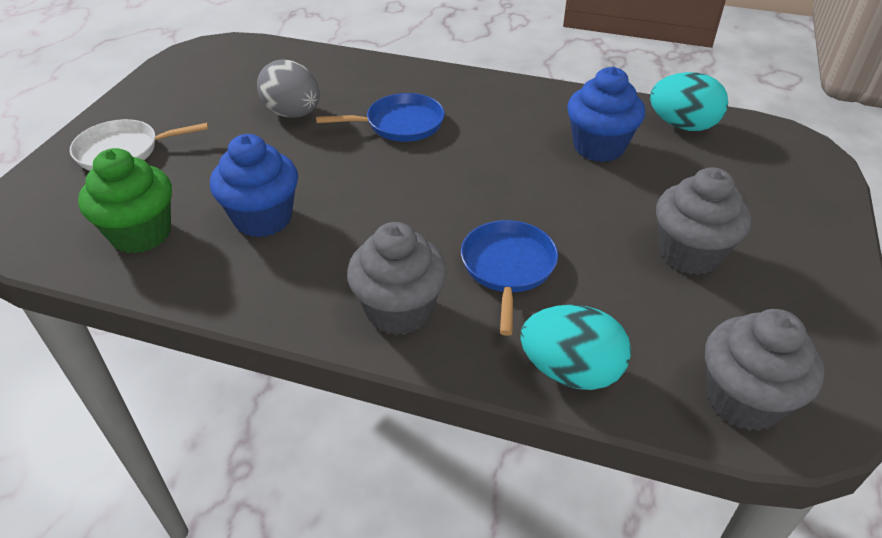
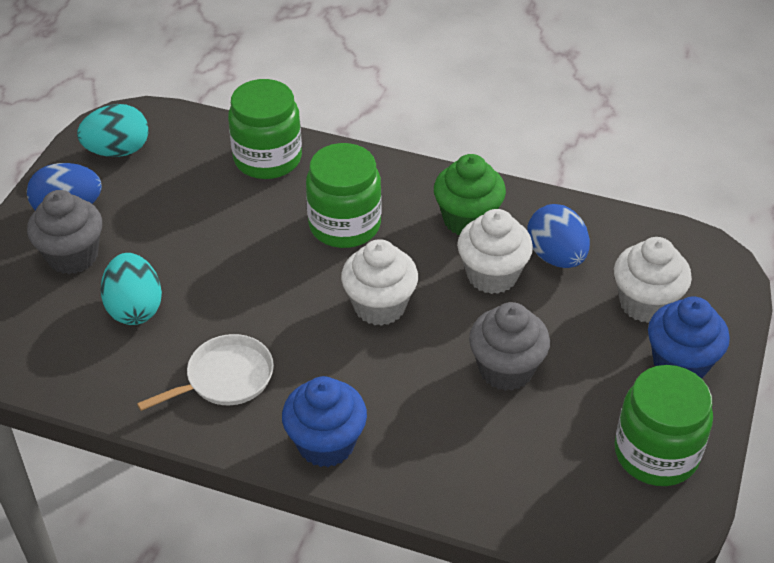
blue egg: 0 -> 2
blue pan: 2 -> 0
green jar: 0 -> 3
grey cupcake: 3 -> 2
grey egg: 1 -> 0
white cupcake: 0 -> 3

